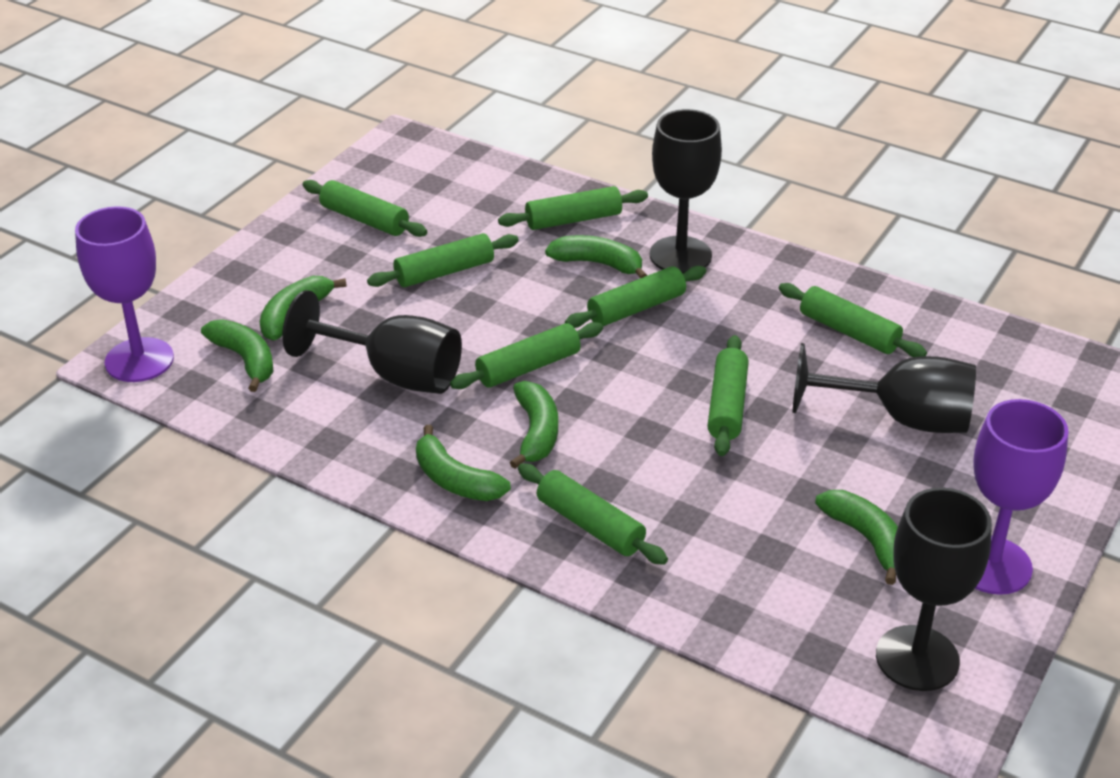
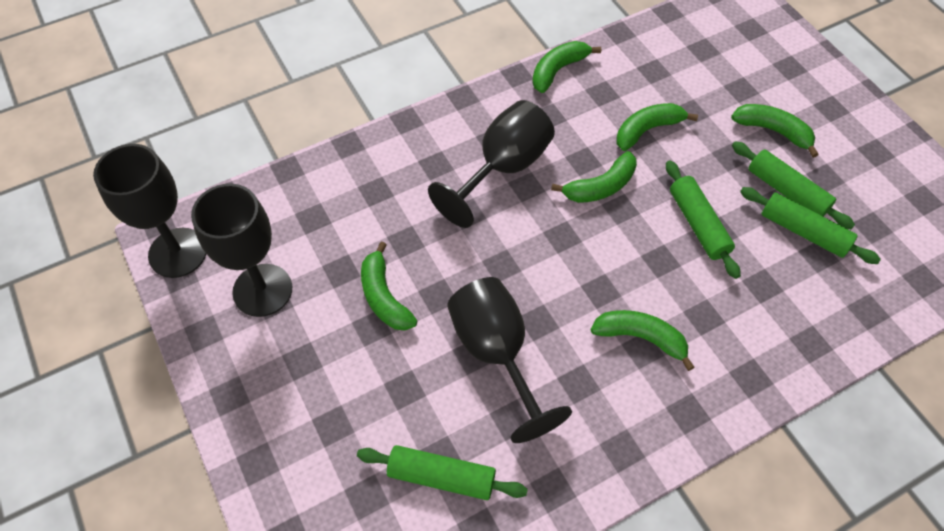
green rolling pin: 8 -> 4
purple goblet: 2 -> 0

